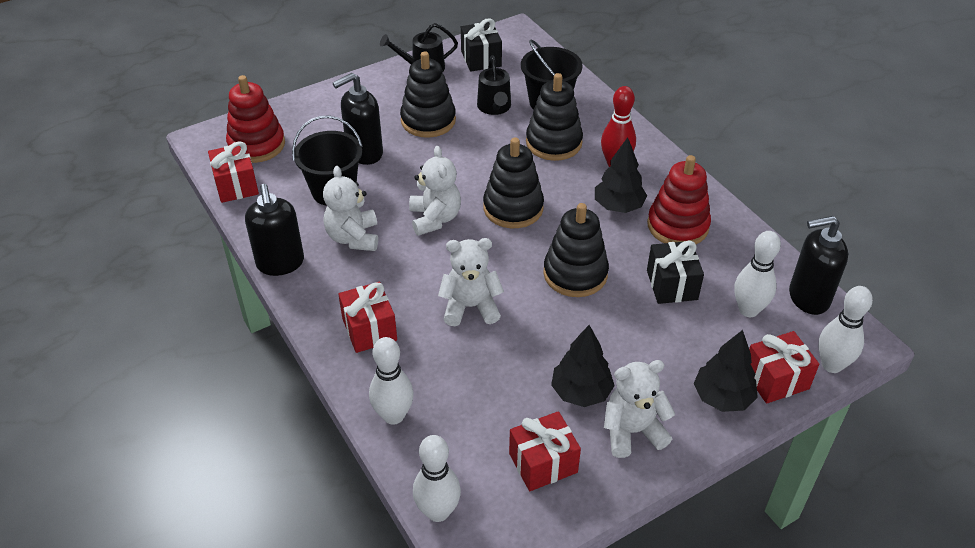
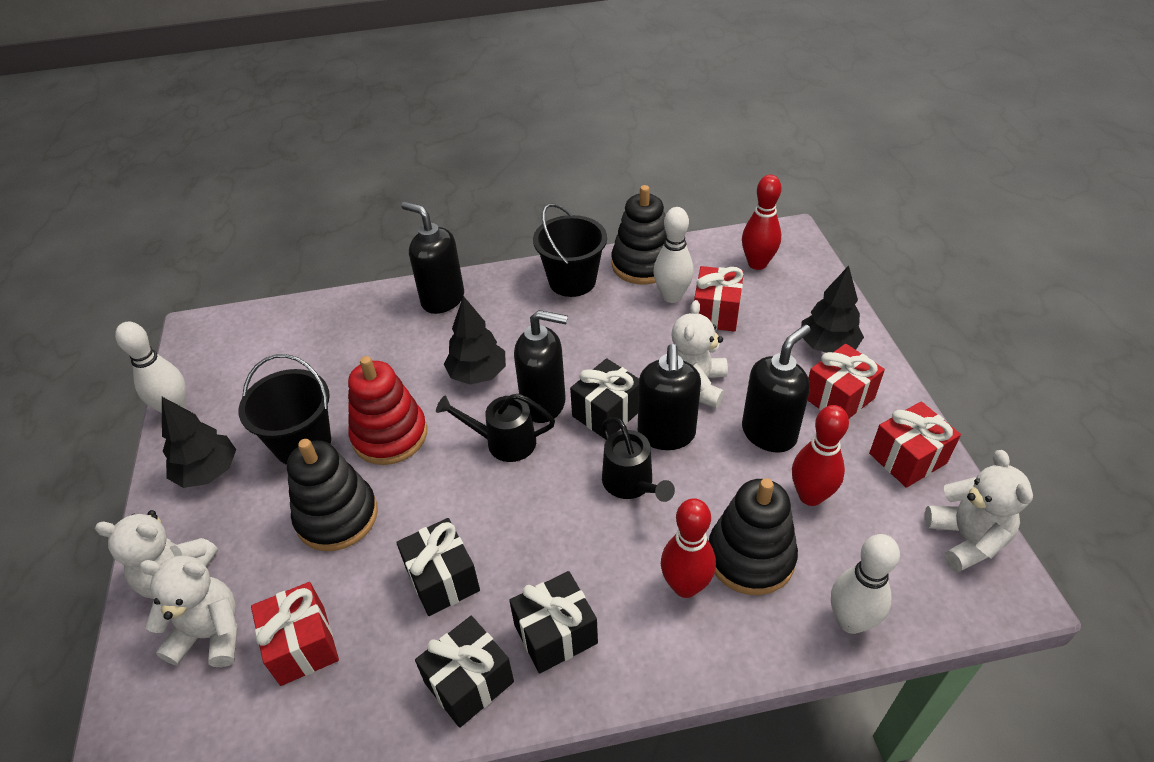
black gift: 2 -> 4
black soap dispenser: 3 -> 4
black stacking toy: 4 -> 3
red bowling pin: 1 -> 3
red stacking toy: 2 -> 1
white bowling pin: 4 -> 3

